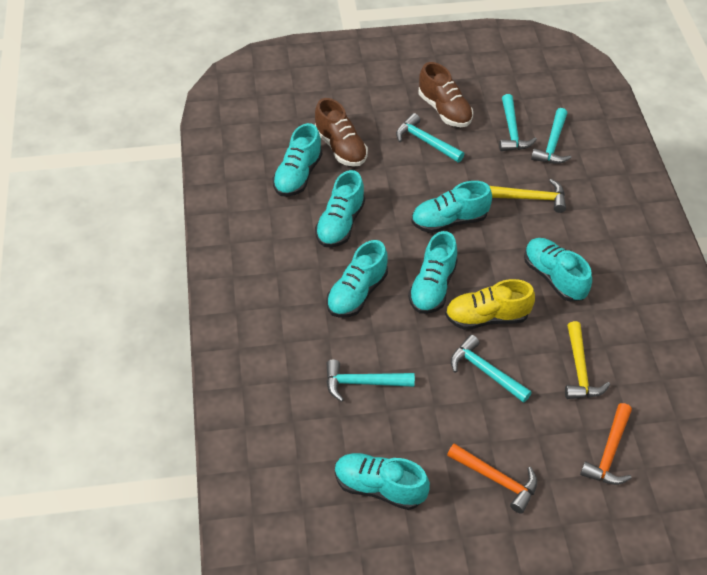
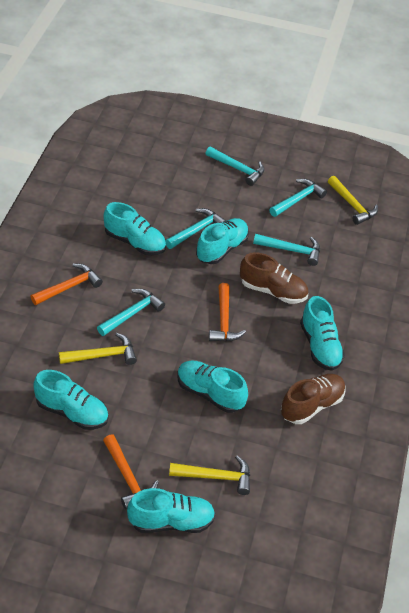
orange hammer: 2 -> 3
turquoise shoe: 7 -> 6
yellow hammer: 2 -> 3
yellow shoe: 1 -> 0

